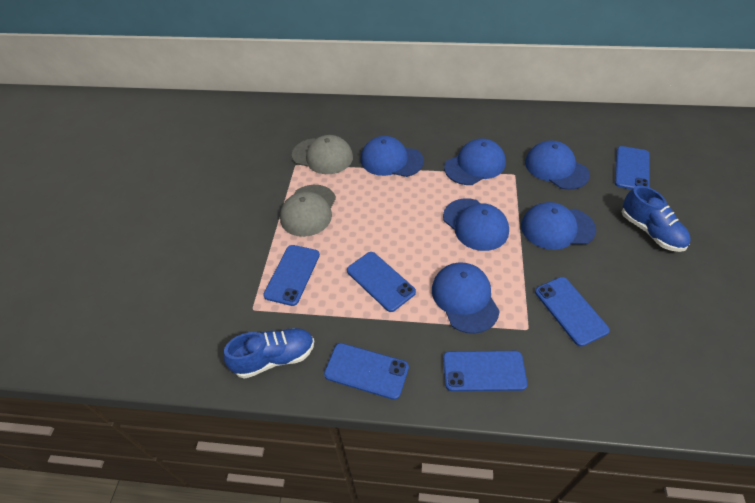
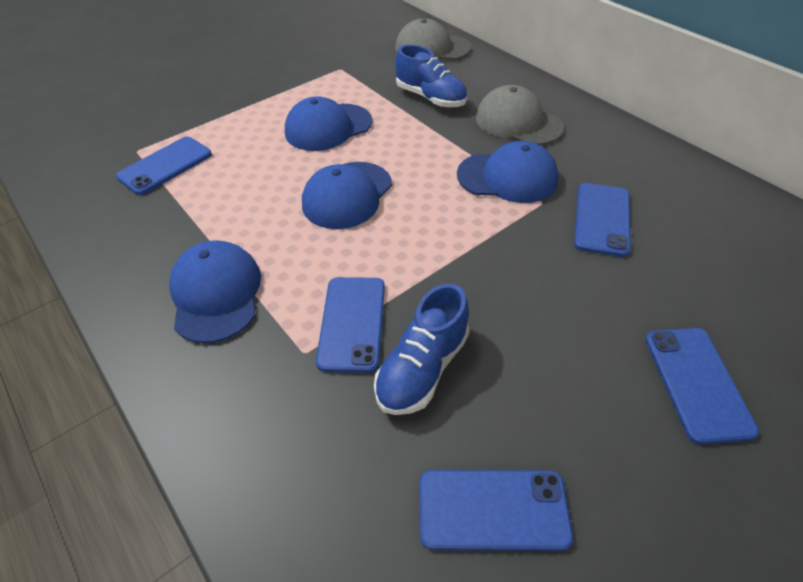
blue cap: 6 -> 4
blue phone: 6 -> 5

